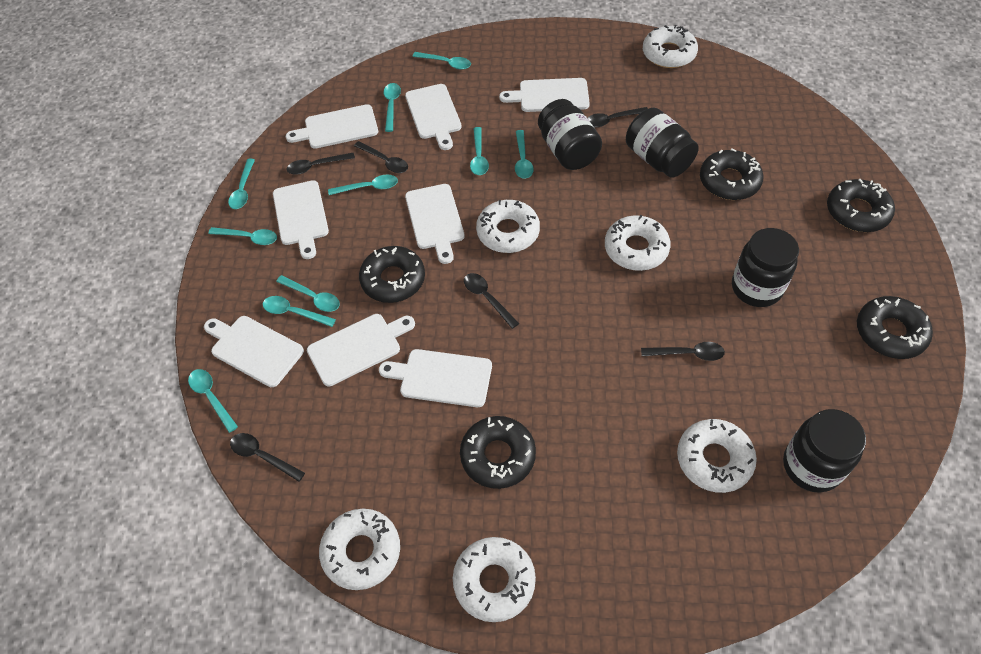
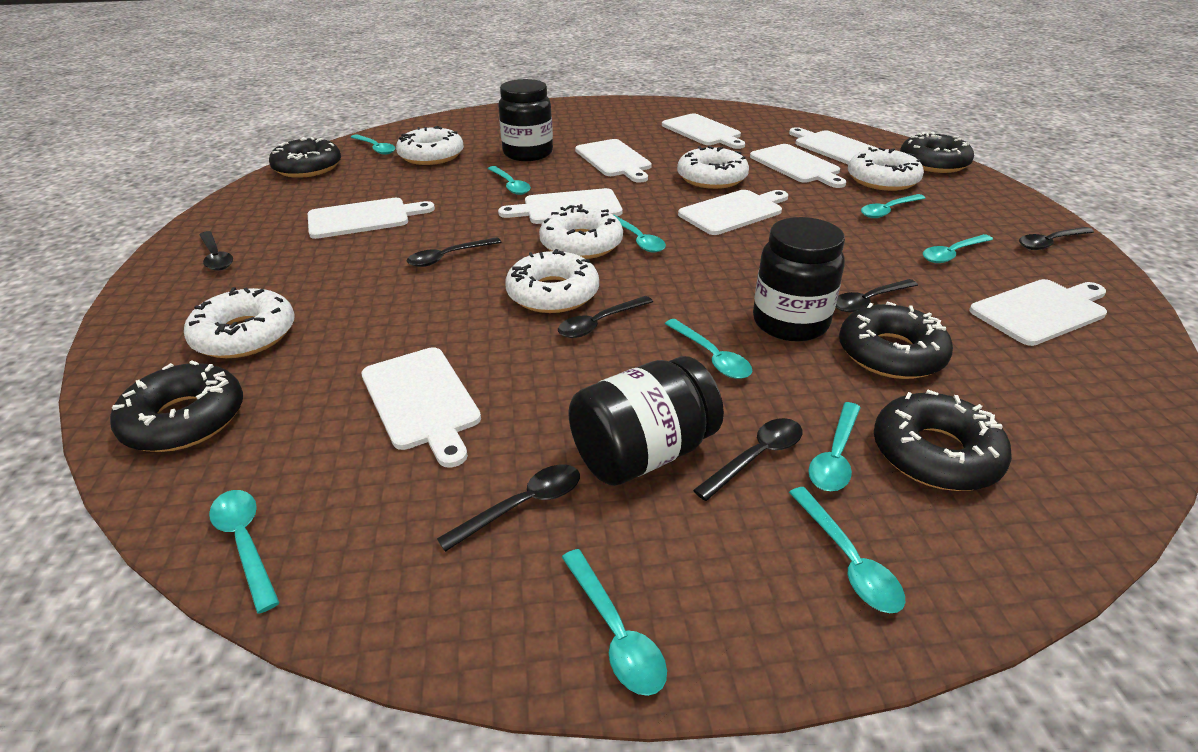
black jar: 4 -> 3
black spoon: 6 -> 7
white cutting board: 8 -> 9

